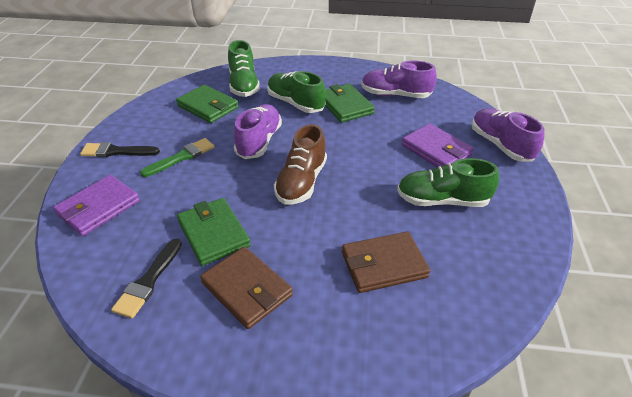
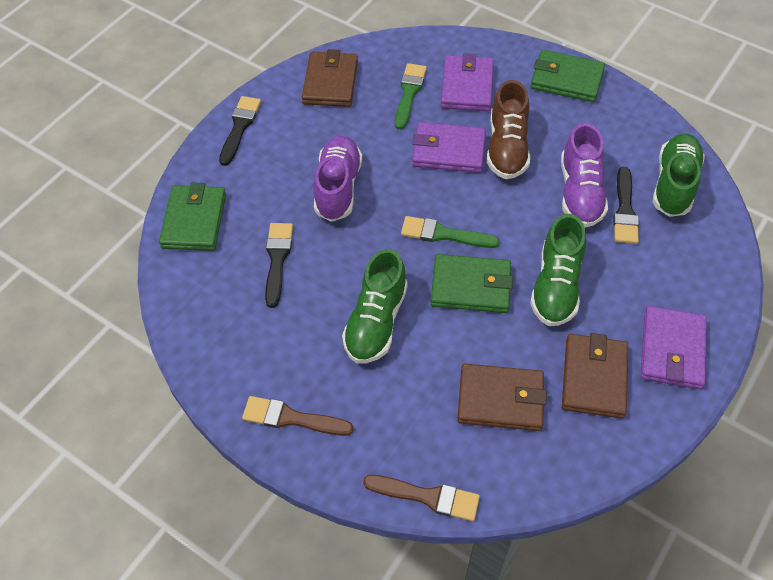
black brush: 2 -> 3
brown brush: 0 -> 2
brown wallet: 2 -> 3
green brush: 1 -> 2
purple shoe: 3 -> 2
purple wallet: 2 -> 3

